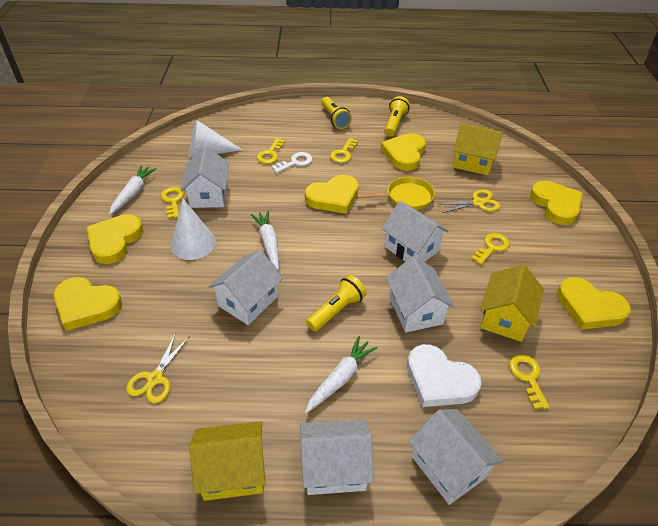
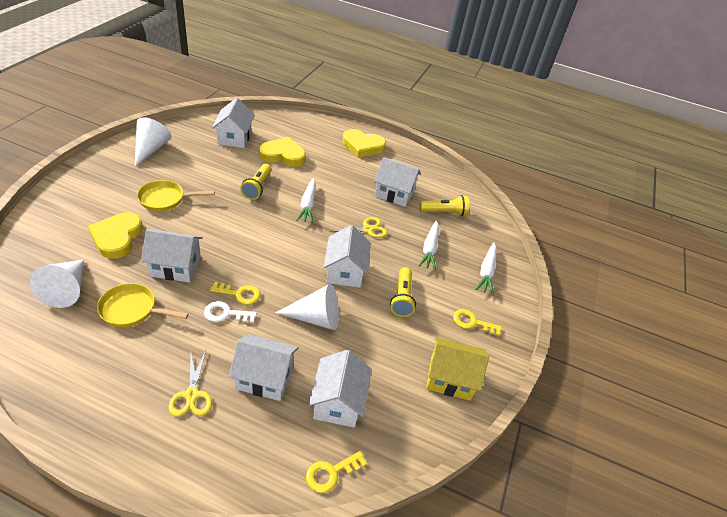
white cone: 2 -> 3
white heart: 1 -> 0
yellow heart: 6 -> 3
yellow house: 3 -> 1
yellow key: 5 -> 3
yellow pan: 1 -> 2

